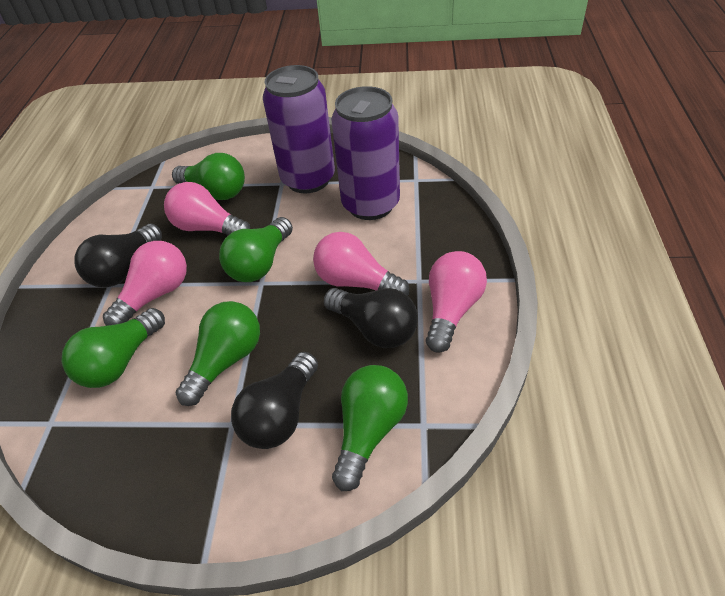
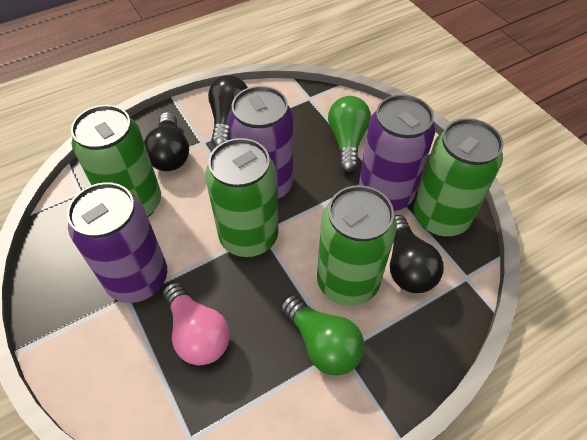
green can: 0 -> 4
green light bulb: 5 -> 2
pink light bulb: 4 -> 1
purple can: 2 -> 3

